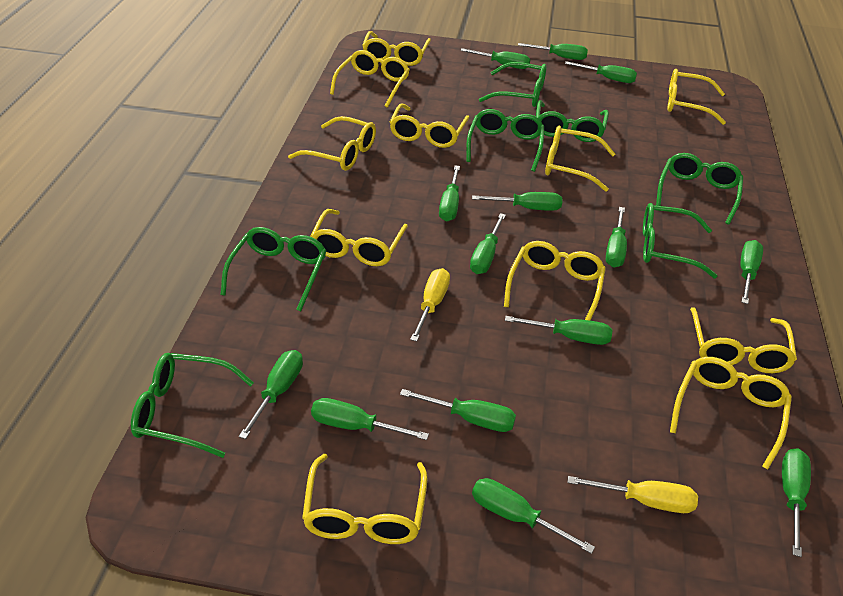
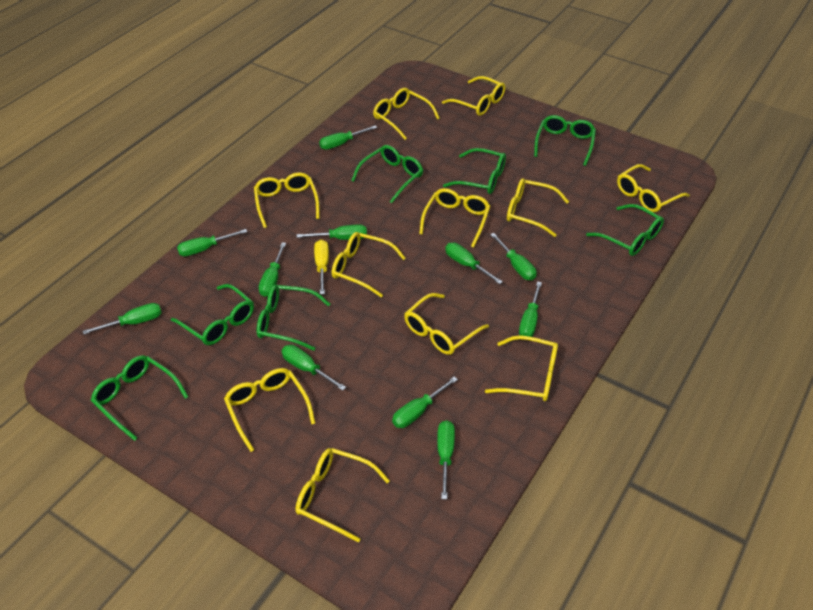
green screwdriver: 14 -> 11
yellow screwdriver: 2 -> 1

